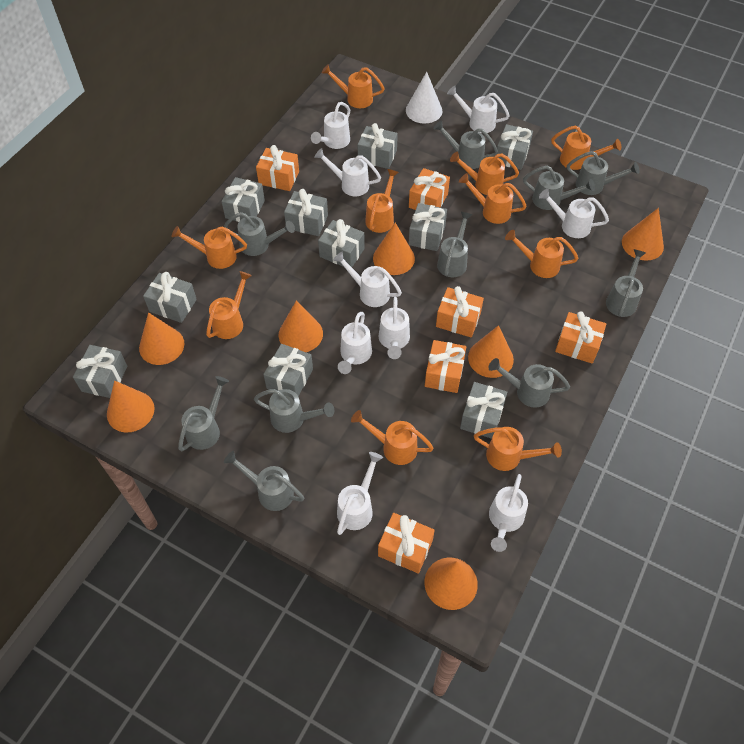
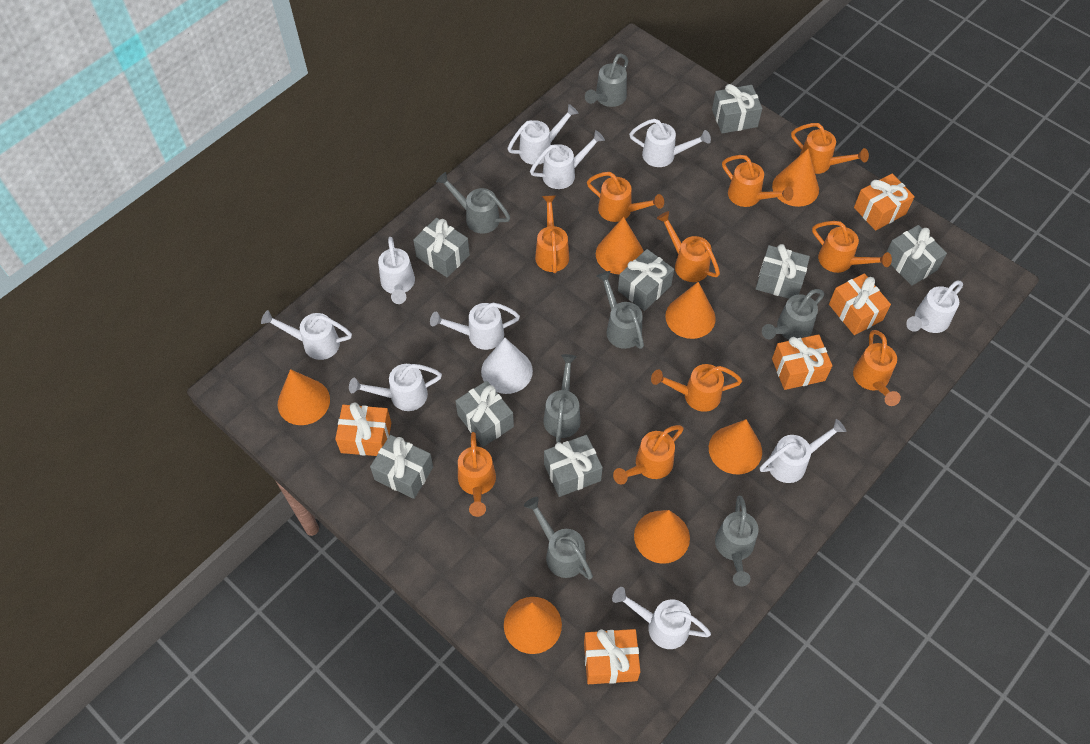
grey gift: 10 -> 8
grey watering can: 10 -> 7
orange gift: 6 -> 5
white watering can: 9 -> 10

